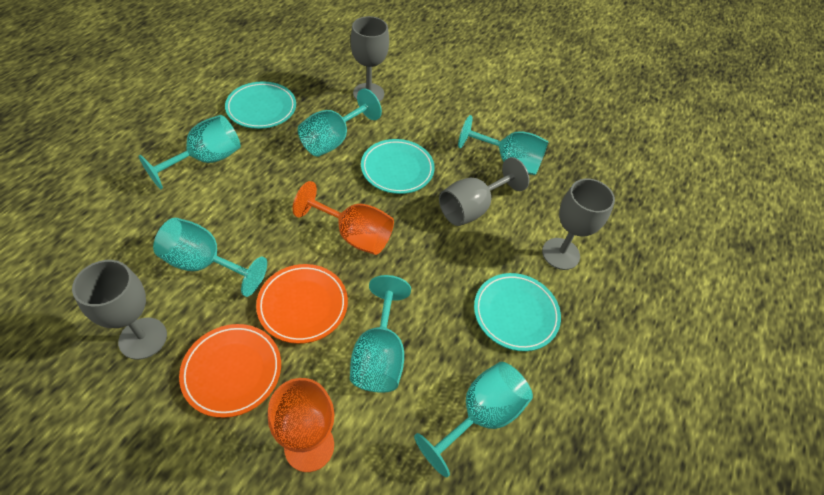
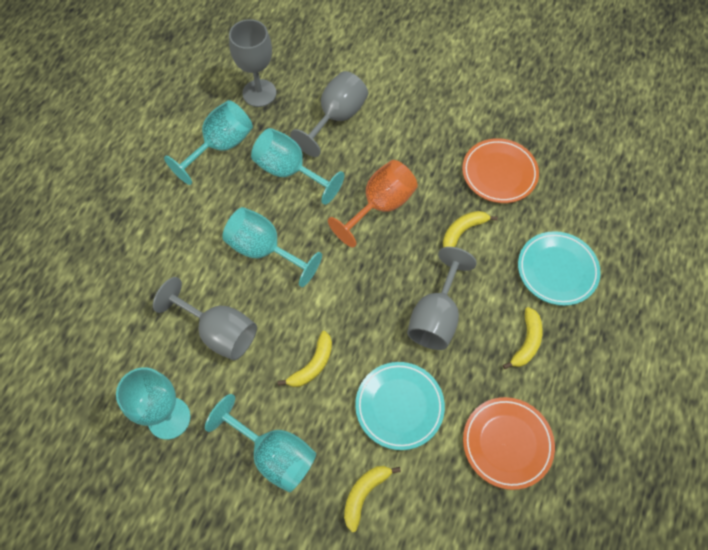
orange goblet: 2 -> 1
turquoise goblet: 6 -> 5
turquoise plate: 3 -> 2
yellow banana: 0 -> 4

